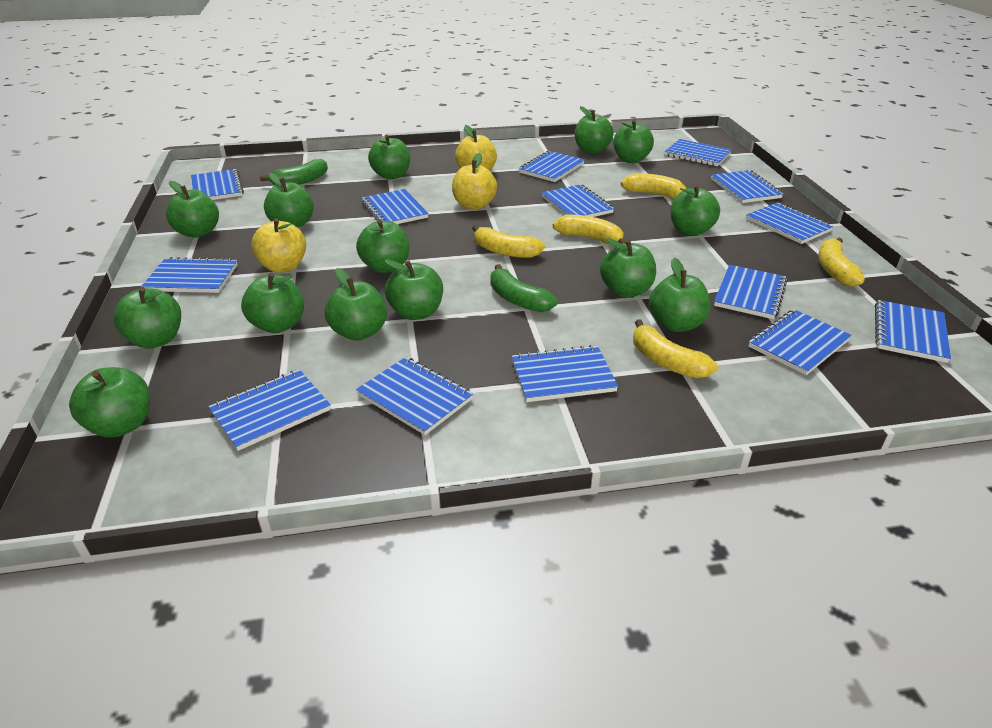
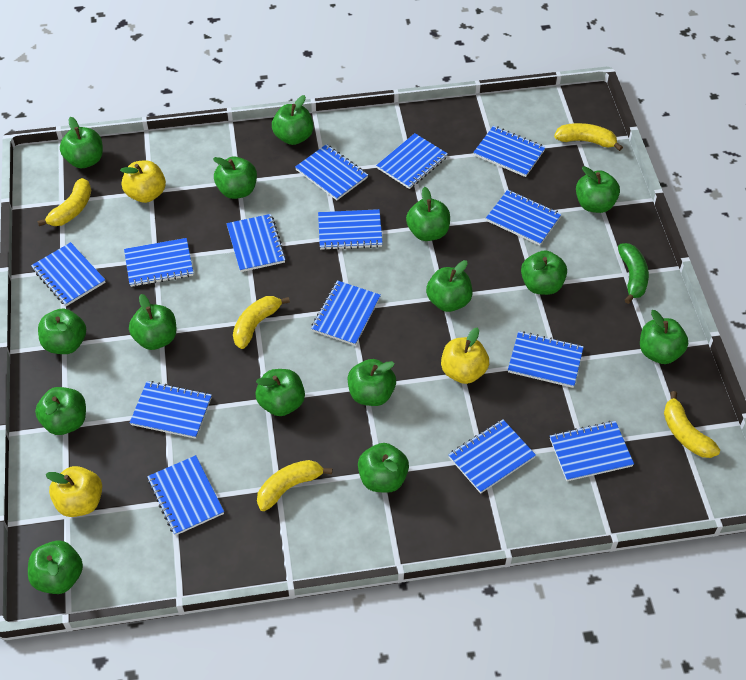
green apple: 14 -> 15
green banana: 2 -> 1

